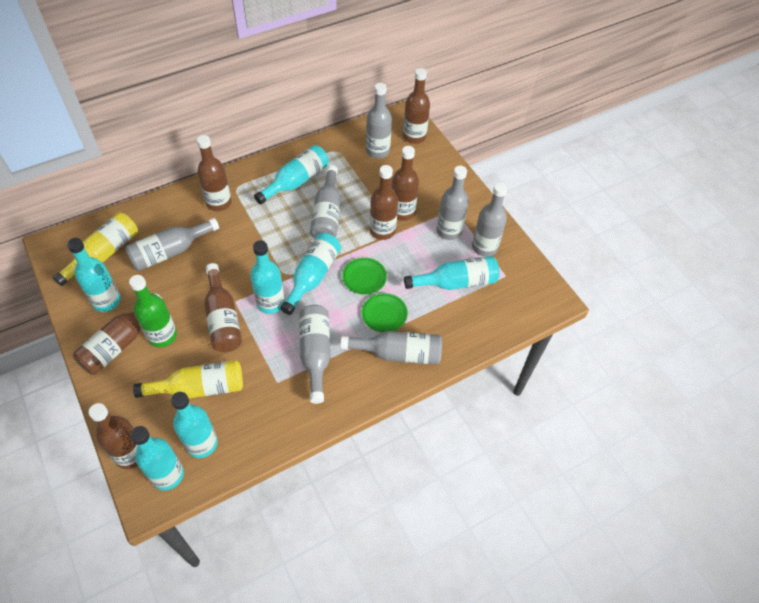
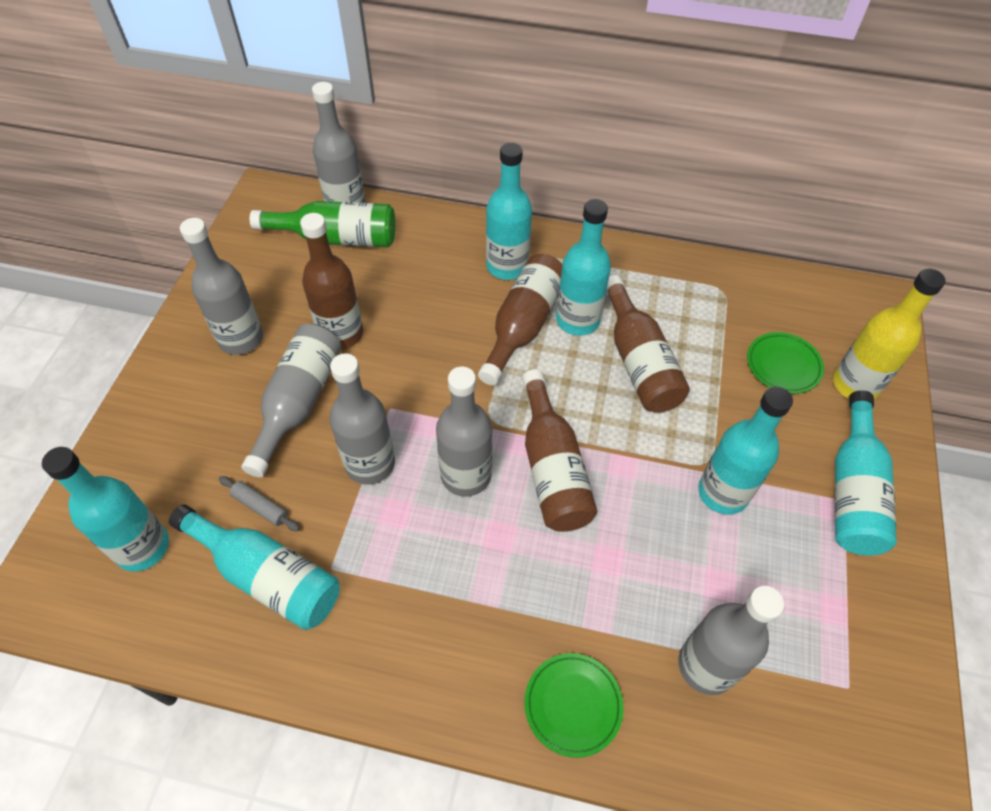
brown bottle: 7 -> 4
grey bottle: 7 -> 6
grey rolling pin: 0 -> 1
turquoise bottle: 7 -> 6
yellow bottle: 2 -> 1

